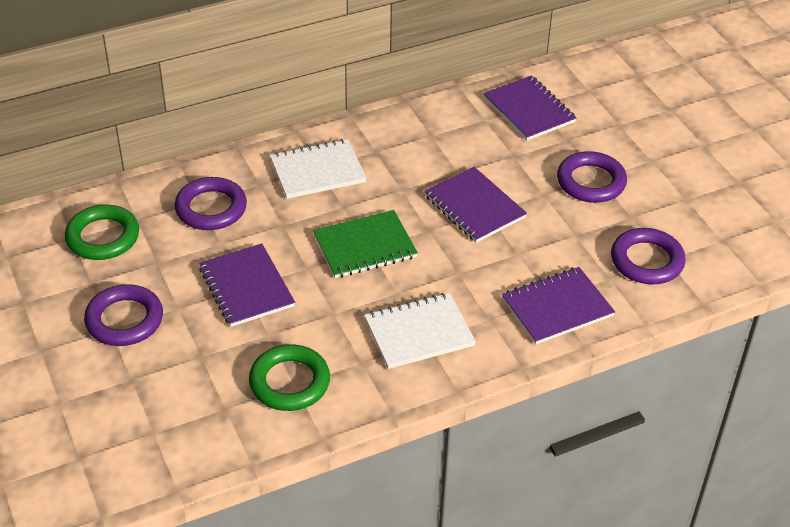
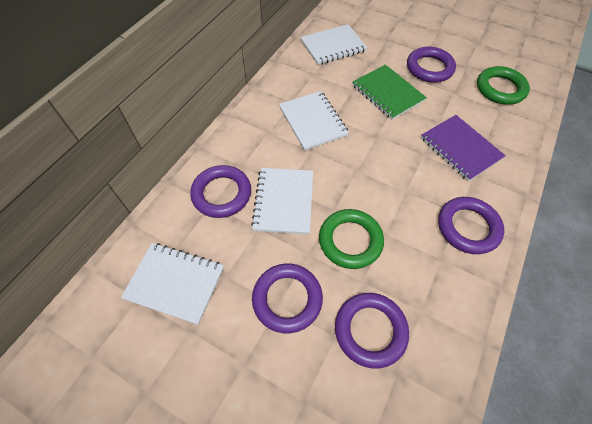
purple notebook: 4 -> 1
purple ring: 4 -> 5
white notebook: 2 -> 4

